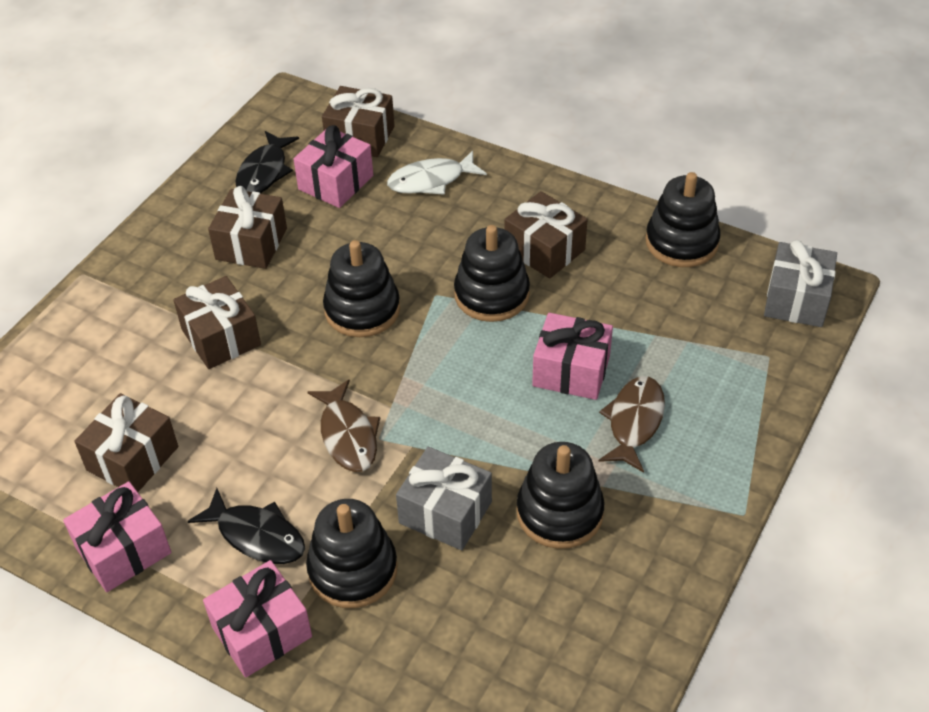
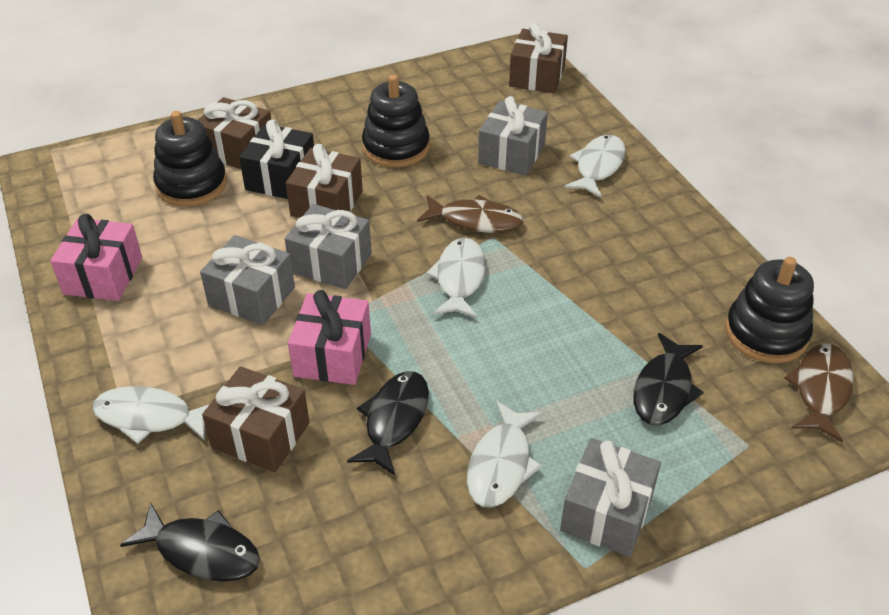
black fish: 2 -> 3
black gift: 0 -> 1
black stacking toy: 5 -> 3
brown gift: 5 -> 4
grey gift: 2 -> 4
pink gift: 4 -> 2
white fish: 1 -> 4

